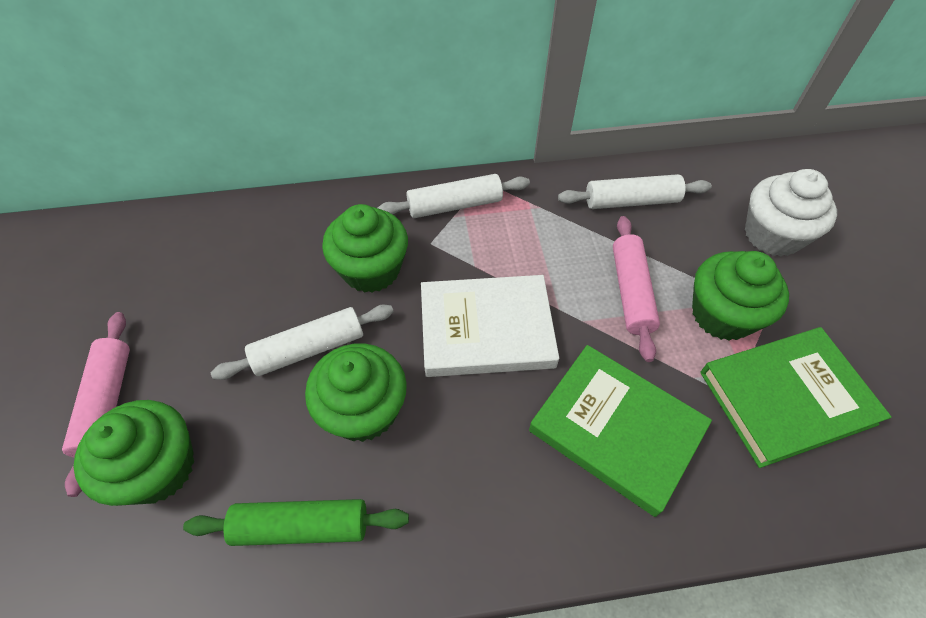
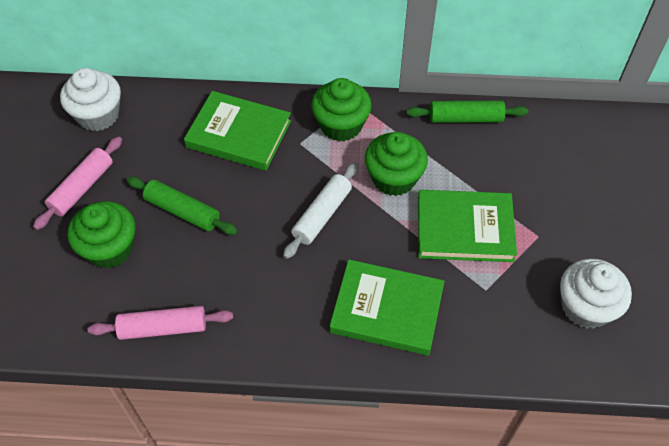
green book: 2 -> 3
green cupcake: 4 -> 3
green rolling pin: 1 -> 2
white book: 1 -> 0
white cupcake: 1 -> 2
white rolling pin: 3 -> 1

